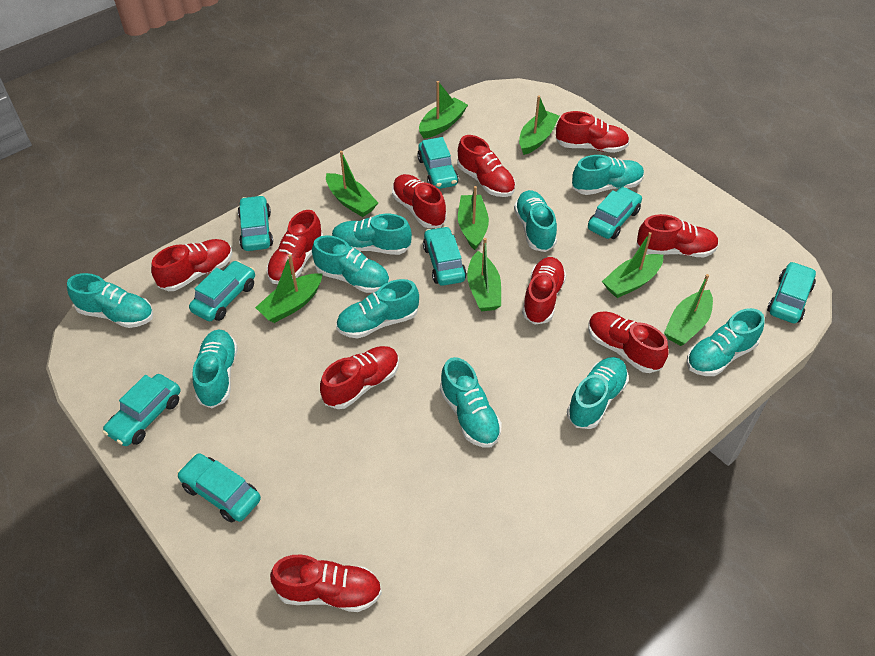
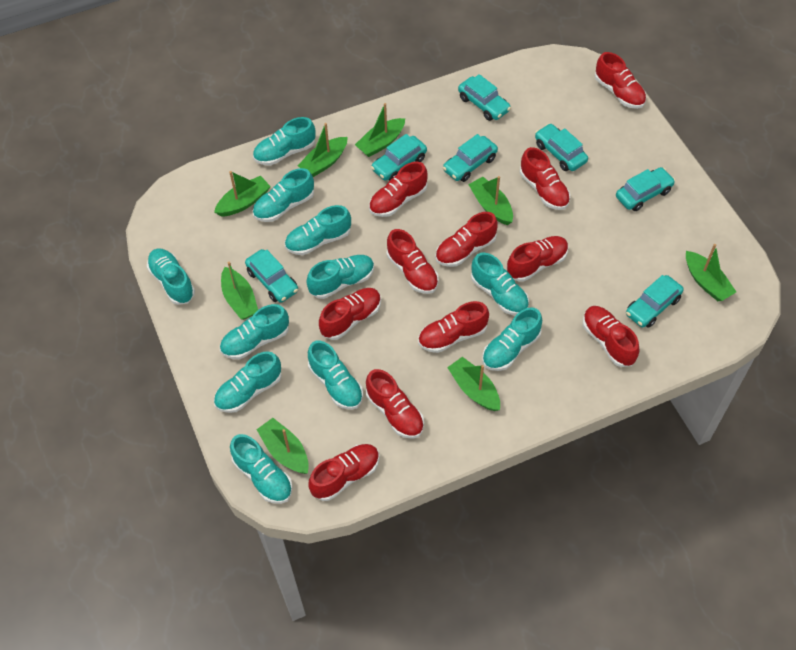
red shoe: 10 -> 11
turquoise car: 8 -> 7
turquoise shoe: 10 -> 11

